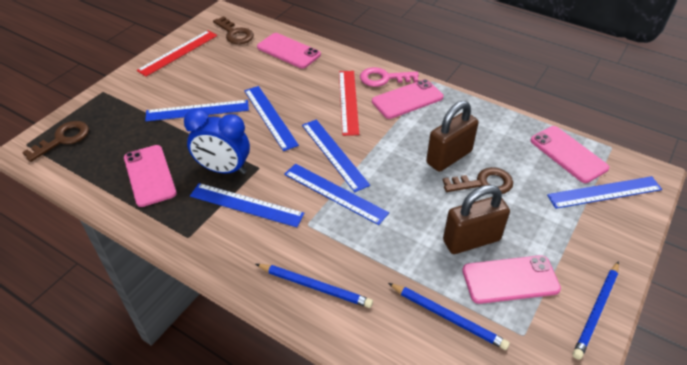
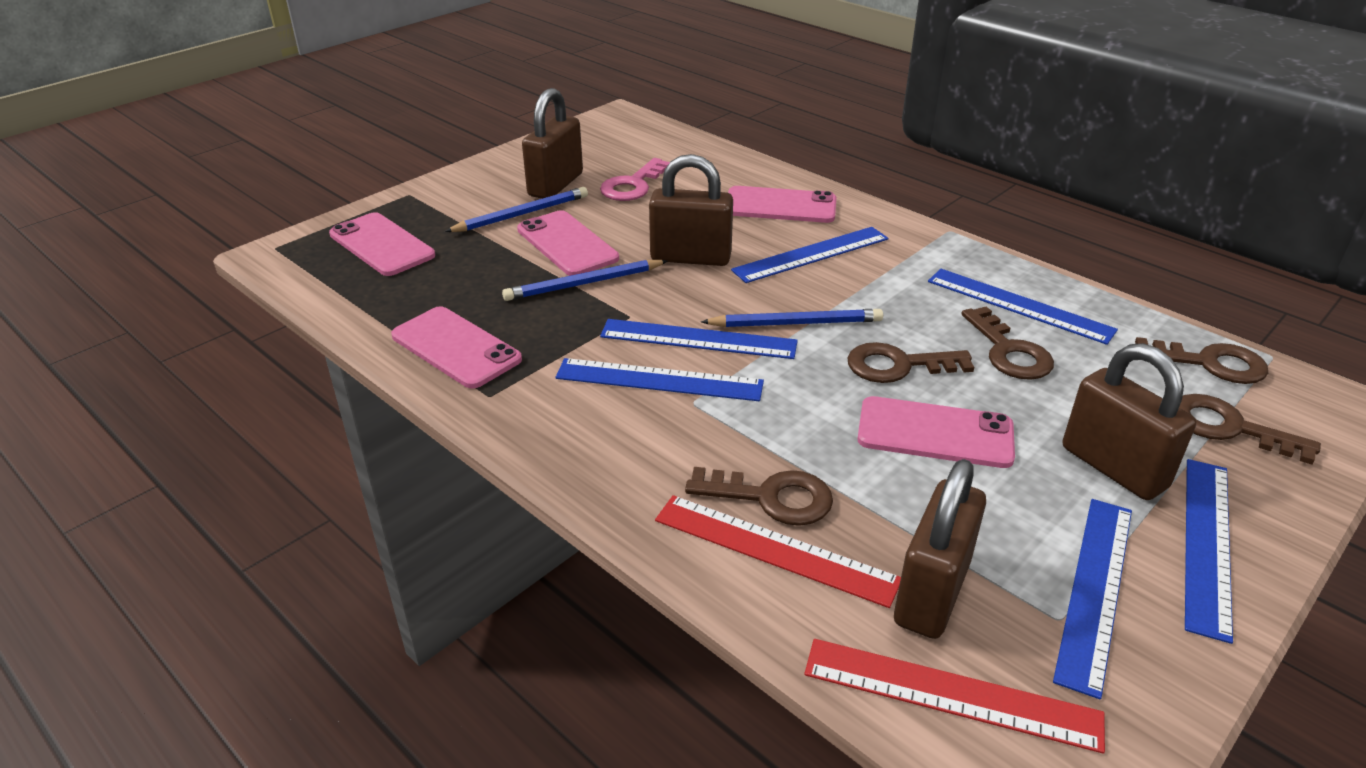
blue clock: 1 -> 0
brown key: 3 -> 5
brown padlock: 2 -> 4

